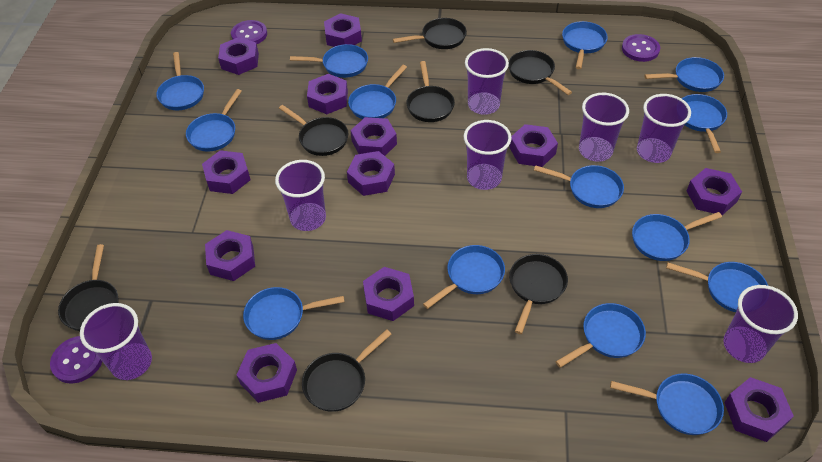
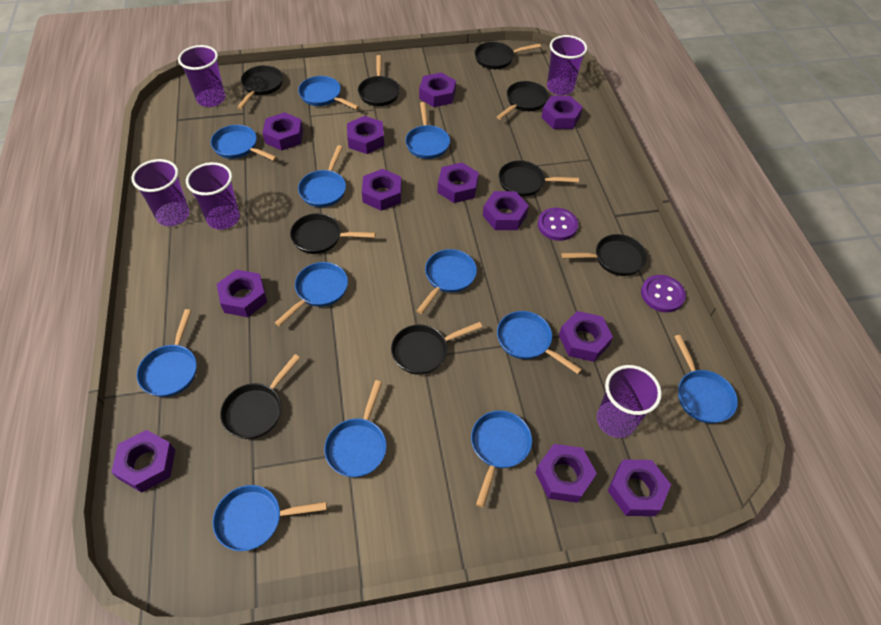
black pan: 7 -> 9
blue pan: 14 -> 12
purple button: 3 -> 2
purple cup: 7 -> 5

